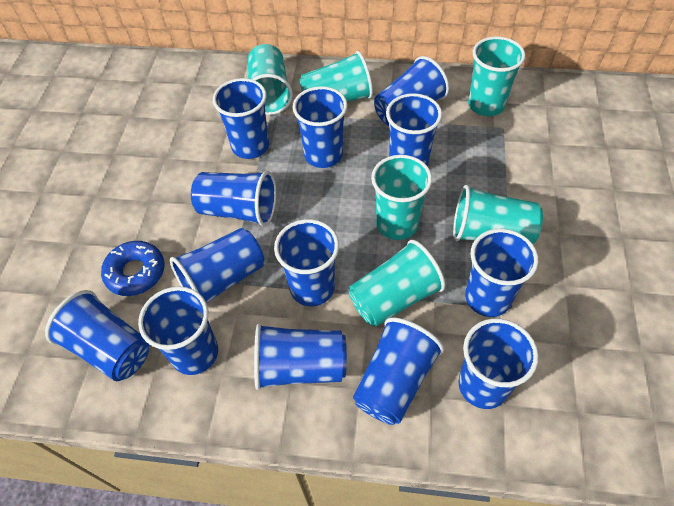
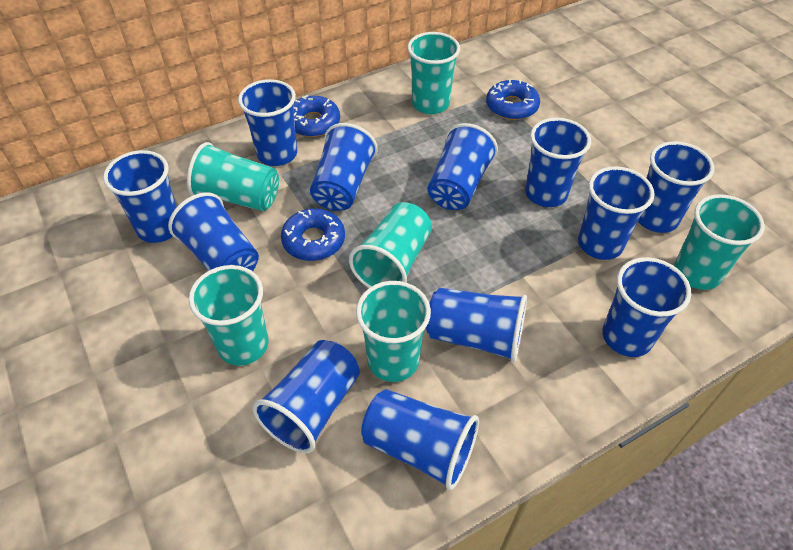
blue cup: 13 -> 12
blue donut: 1 -> 3

